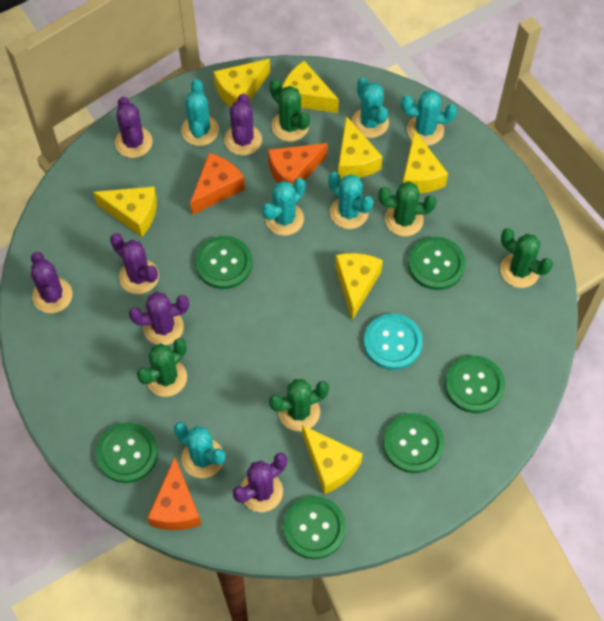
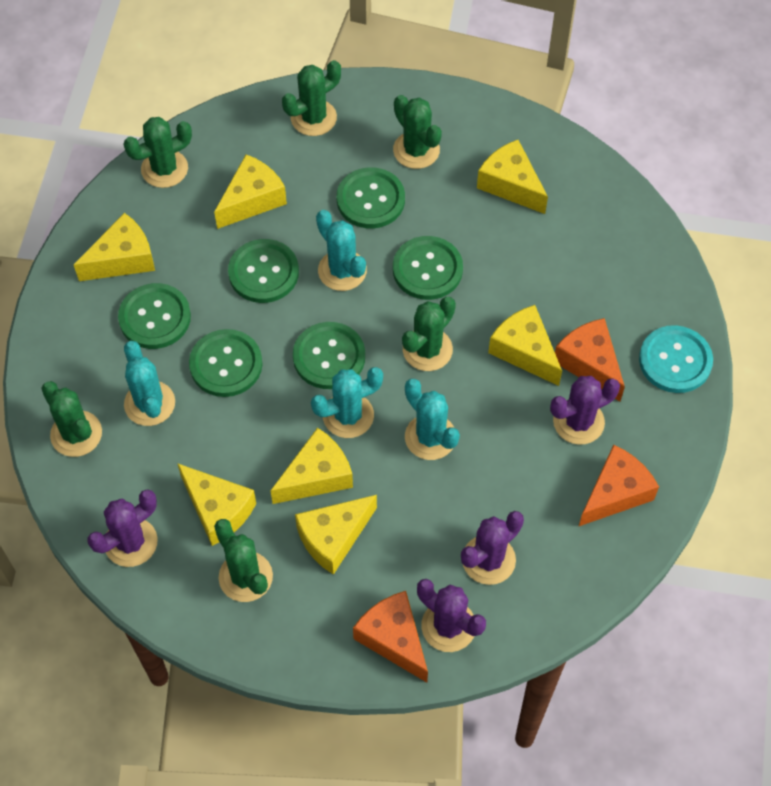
green cactus: 5 -> 6
purple cactus: 6 -> 4
turquoise cactus: 6 -> 4

